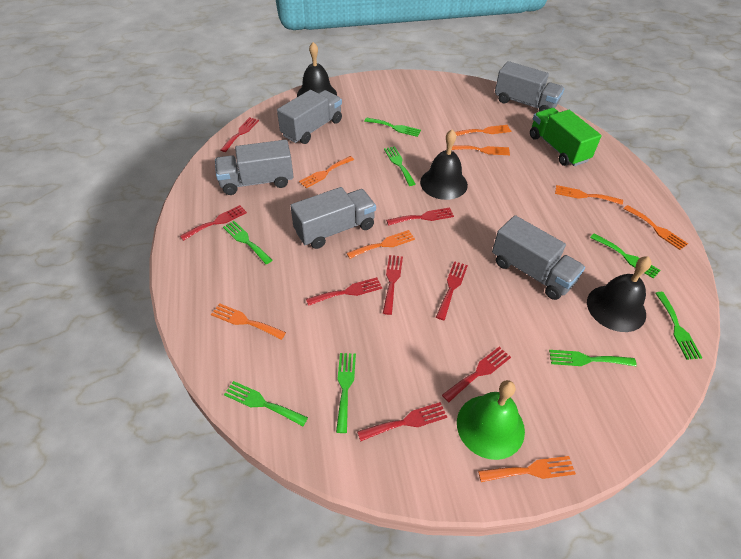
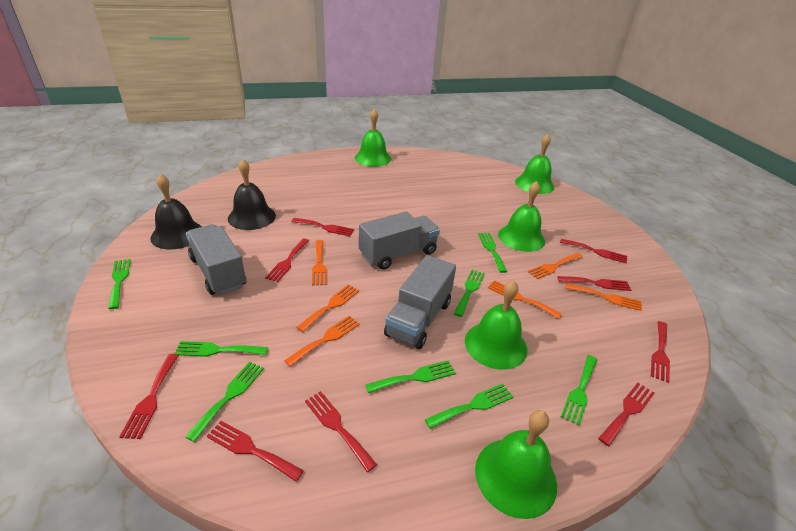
black bell: 3 -> 2
green bell: 1 -> 5
green truck: 1 -> 0
grey truck: 5 -> 3
orange fork: 8 -> 6
red fork: 8 -> 9

